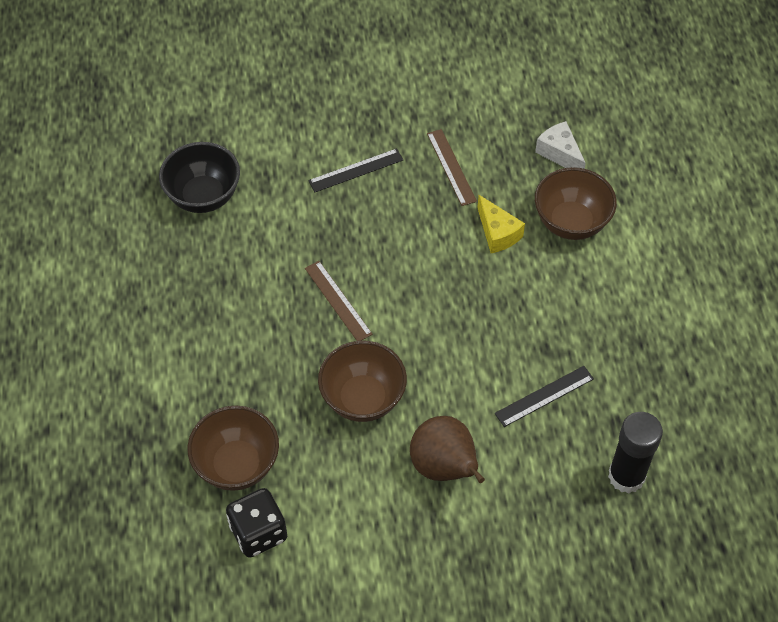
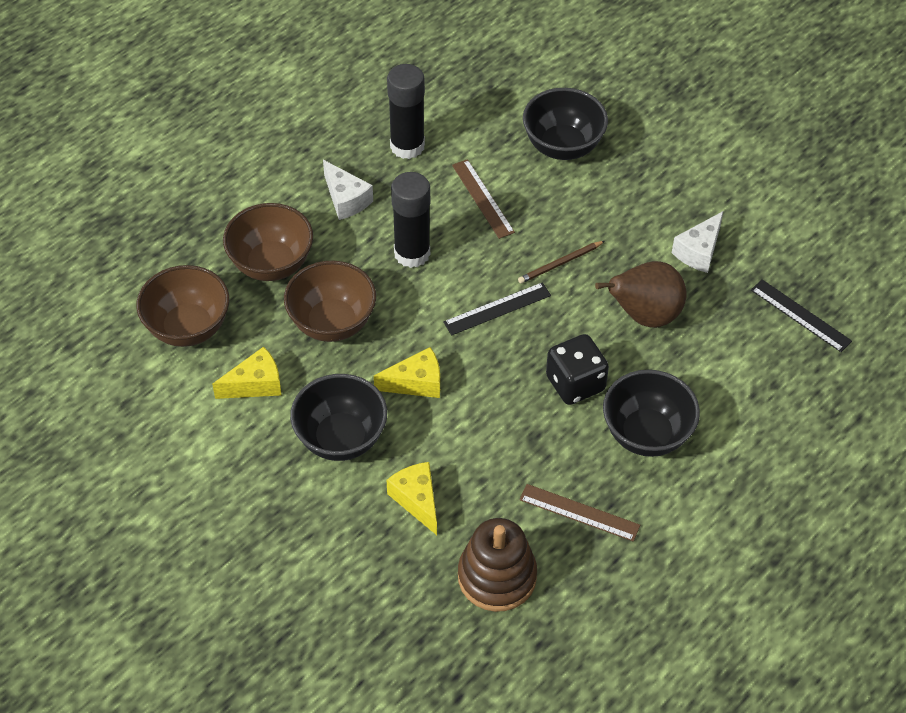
black bowl: 1 -> 3
black glue stick: 1 -> 2
brown pencil: 0 -> 1
brown stacking toy: 0 -> 1
white cheese: 1 -> 2
yellow cheese: 1 -> 3

